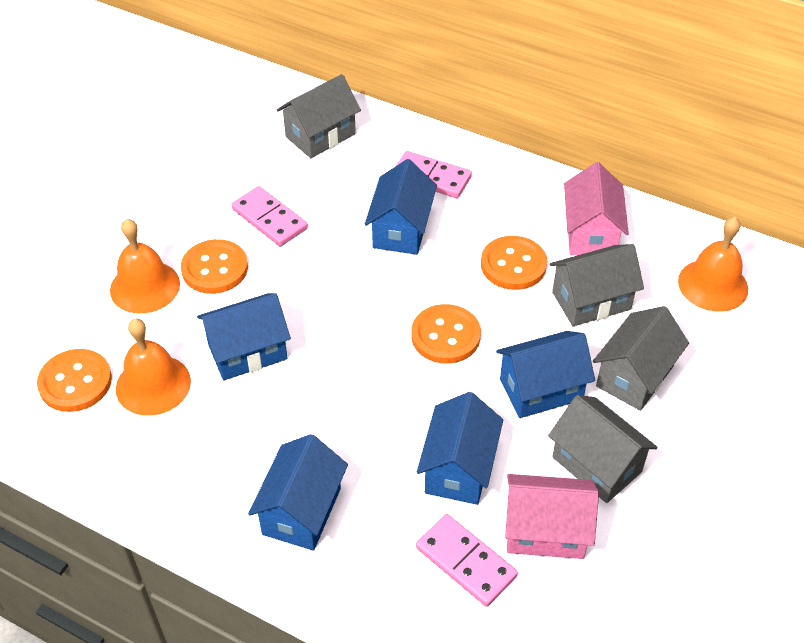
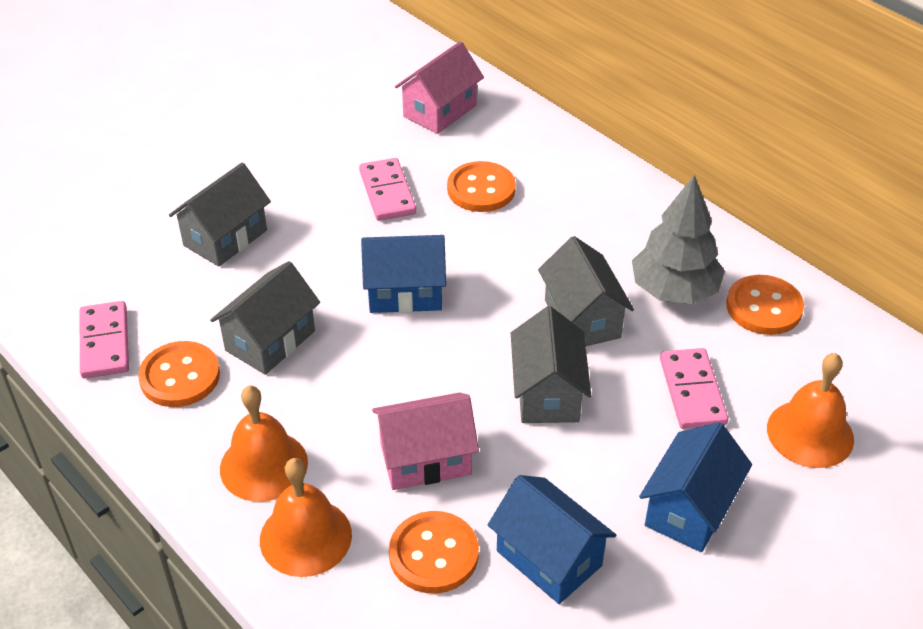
blue house: 5 -> 3
grey tree: 0 -> 1

